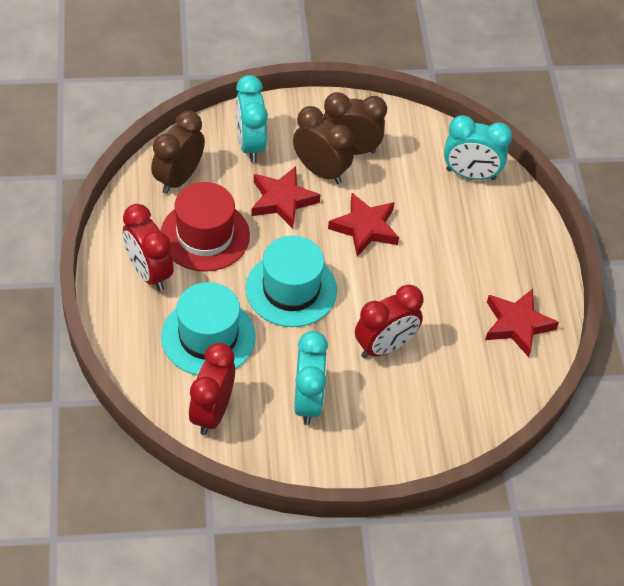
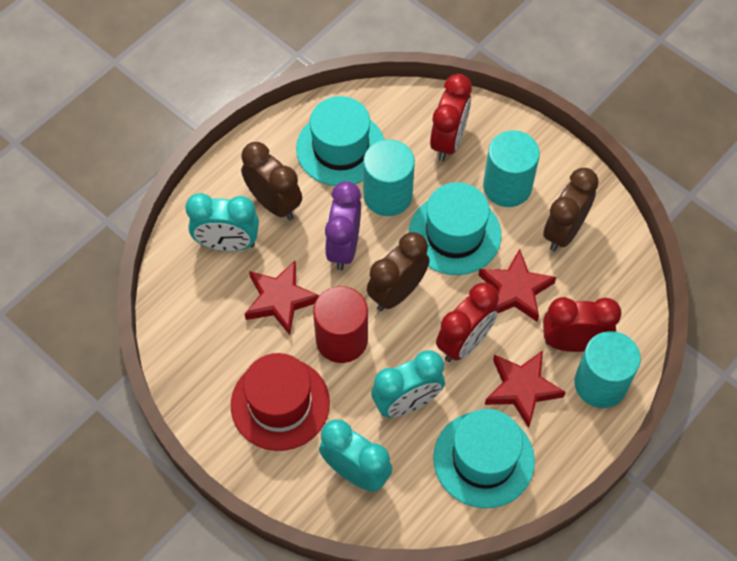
purple clock: 0 -> 1
red cylinder: 0 -> 1
turquoise cylinder: 0 -> 3
turquoise hat: 2 -> 3

